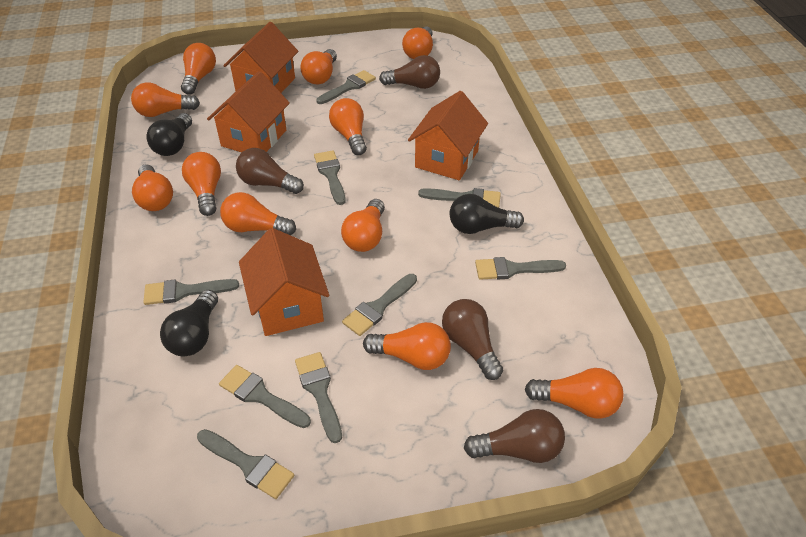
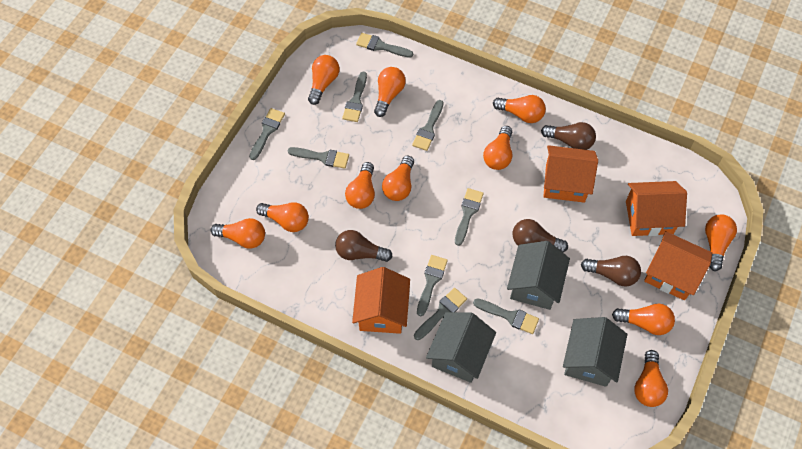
black light bulb: 3 -> 0
grey house: 0 -> 3

